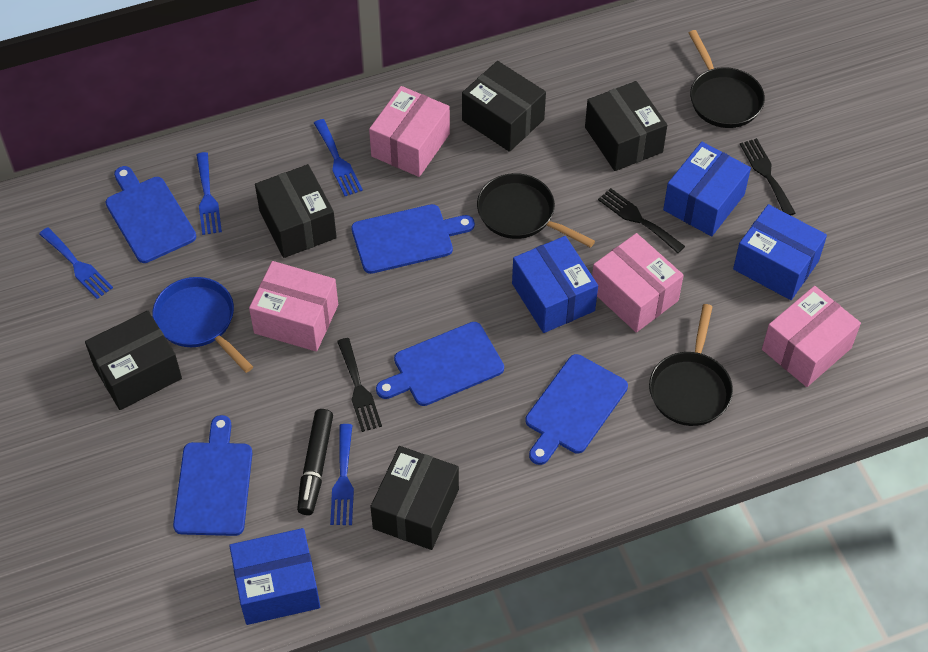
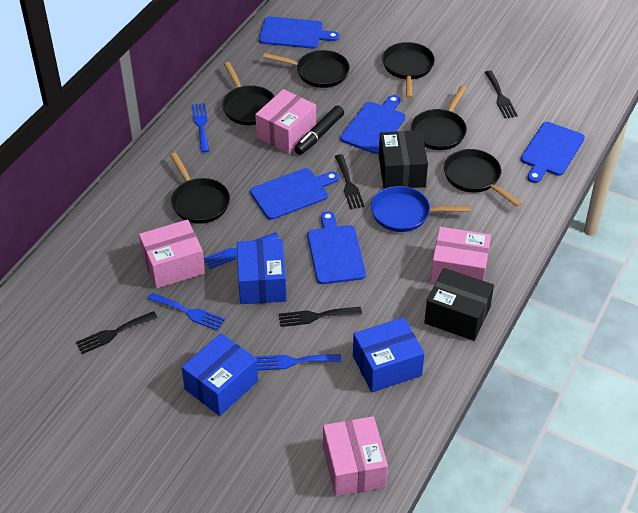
black box: 5 -> 2
black fork: 3 -> 4
black pan: 3 -> 6
blue box: 4 -> 3

